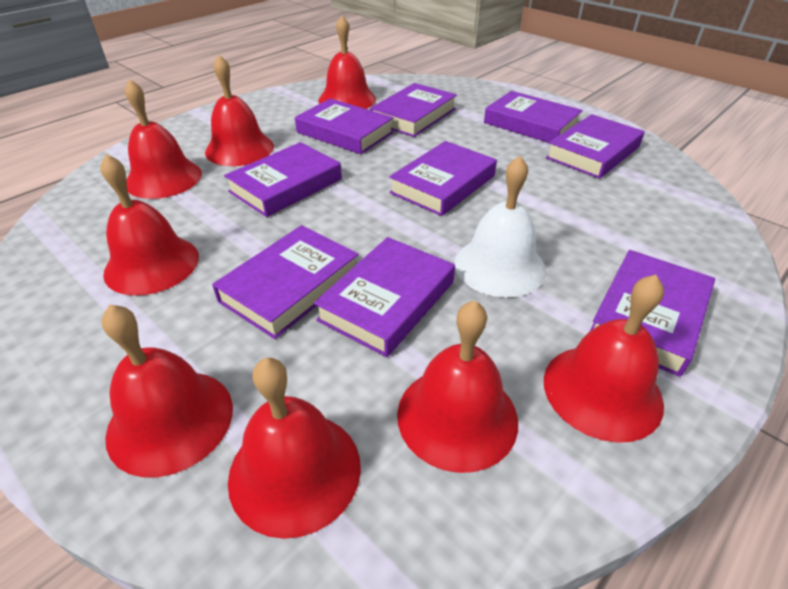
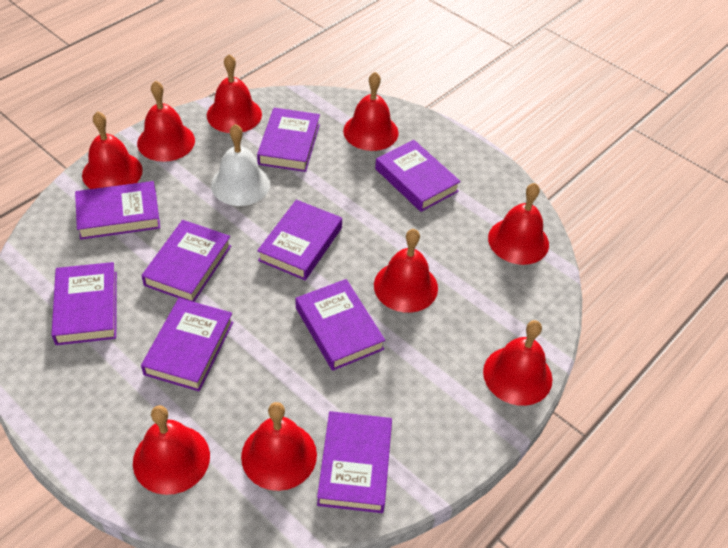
red bell: 8 -> 9

